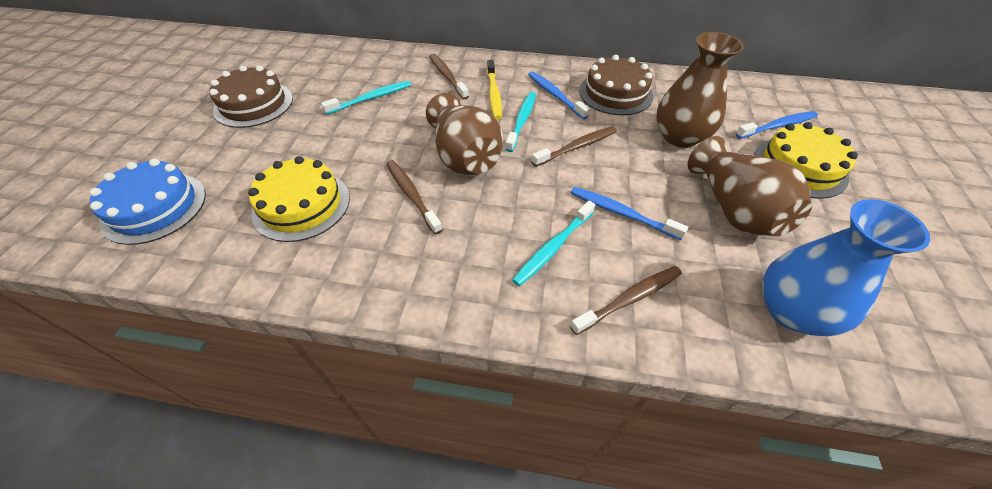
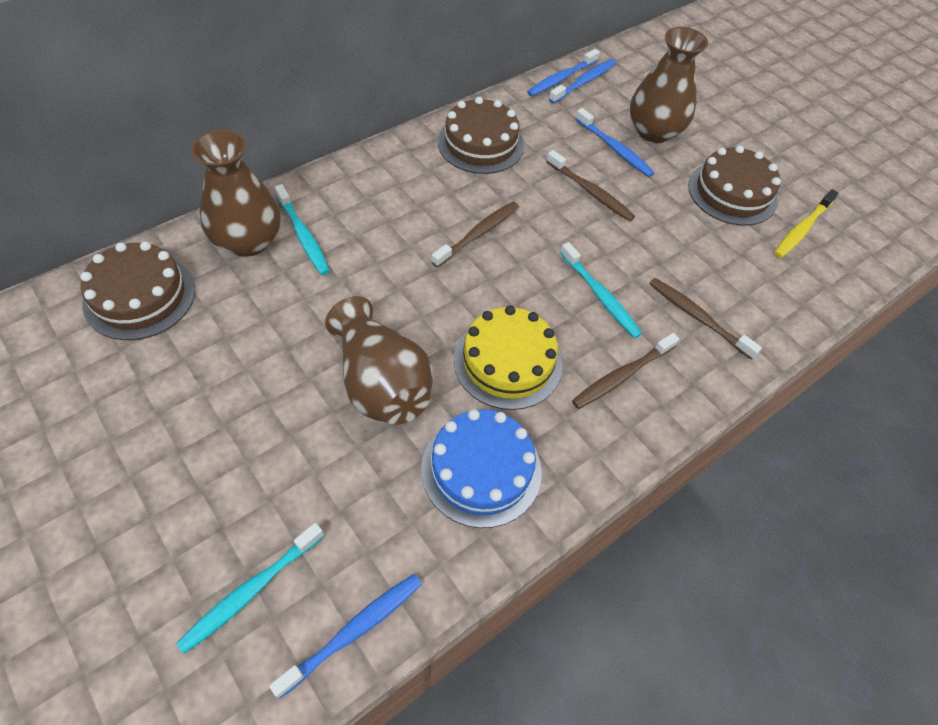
blue toothbrush: 3 -> 4
blue vase: 1 -> 0
brown cake: 2 -> 3
yellow cake: 2 -> 1

